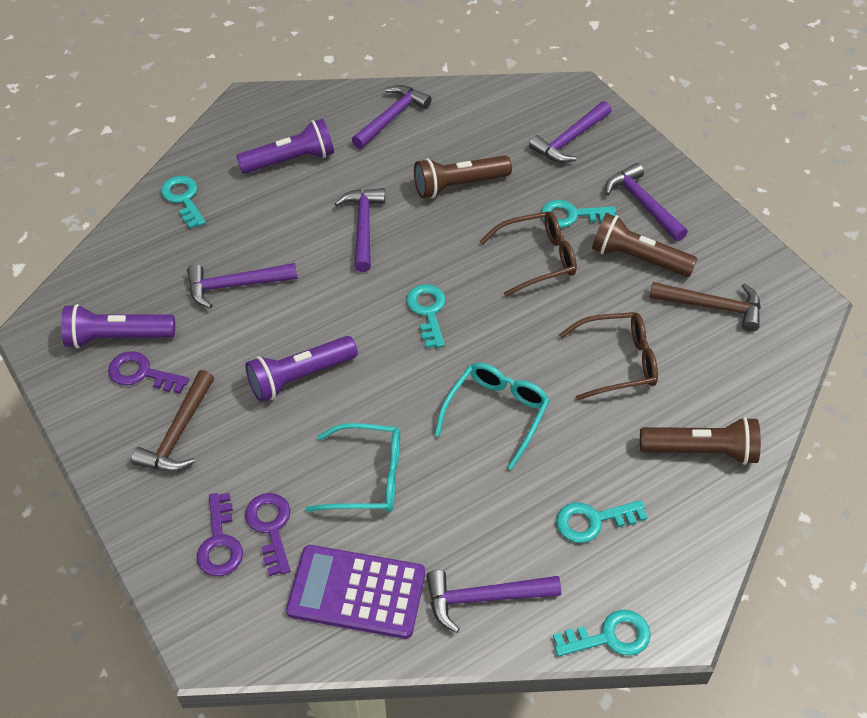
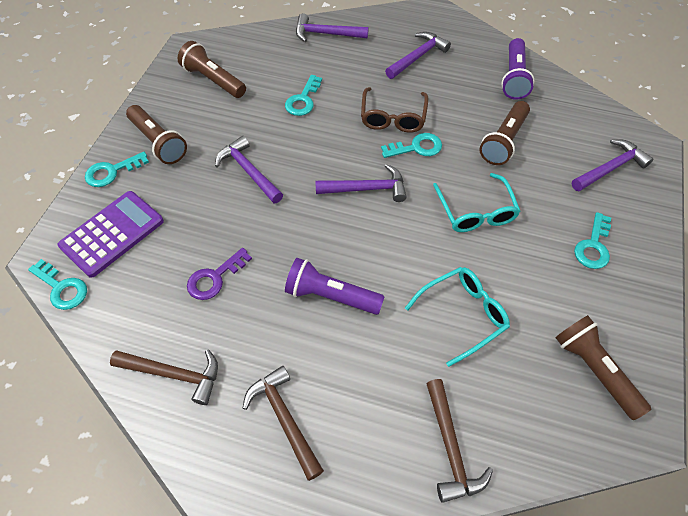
brown flashlight: 3 -> 4
brown glasses: 2 -> 1
brown hammer: 2 -> 3
purple flashlight: 3 -> 2
purple hammer: 6 -> 5
purple key: 3 -> 1

